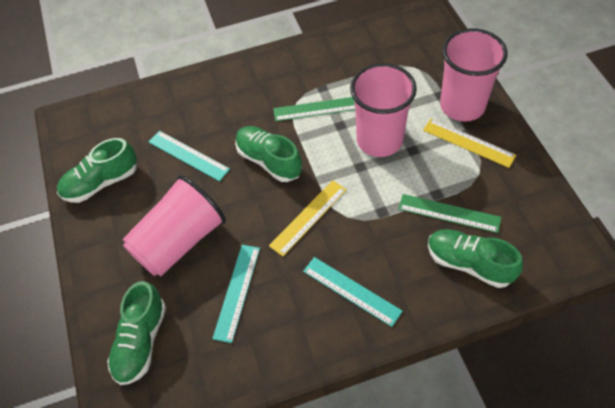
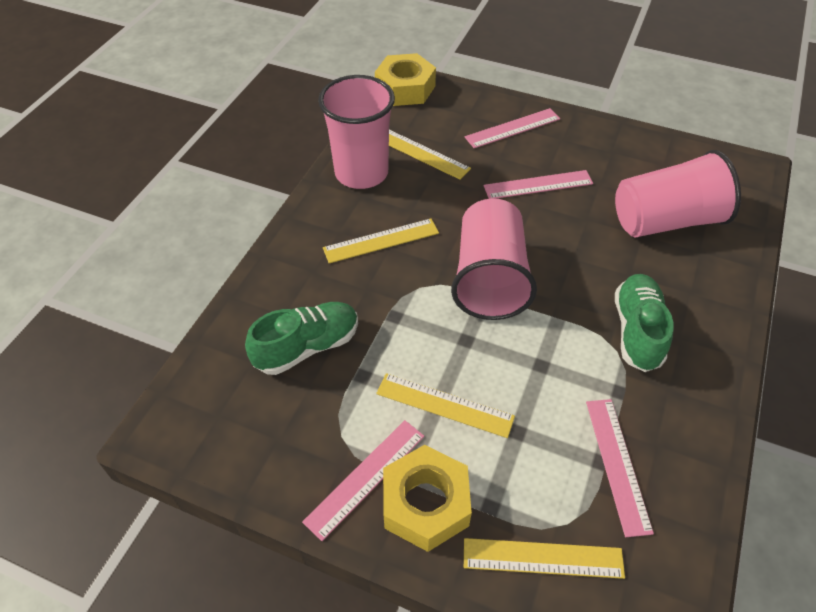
green ruler: 2 -> 0
green shoe: 4 -> 2
pink ruler: 0 -> 4
turquoise ruler: 3 -> 0
yellow nut: 0 -> 2
yellow ruler: 2 -> 4

